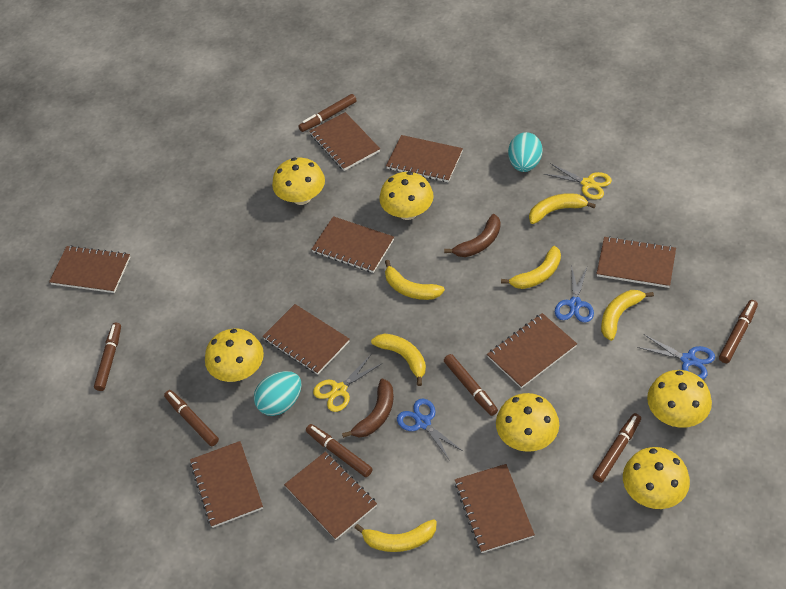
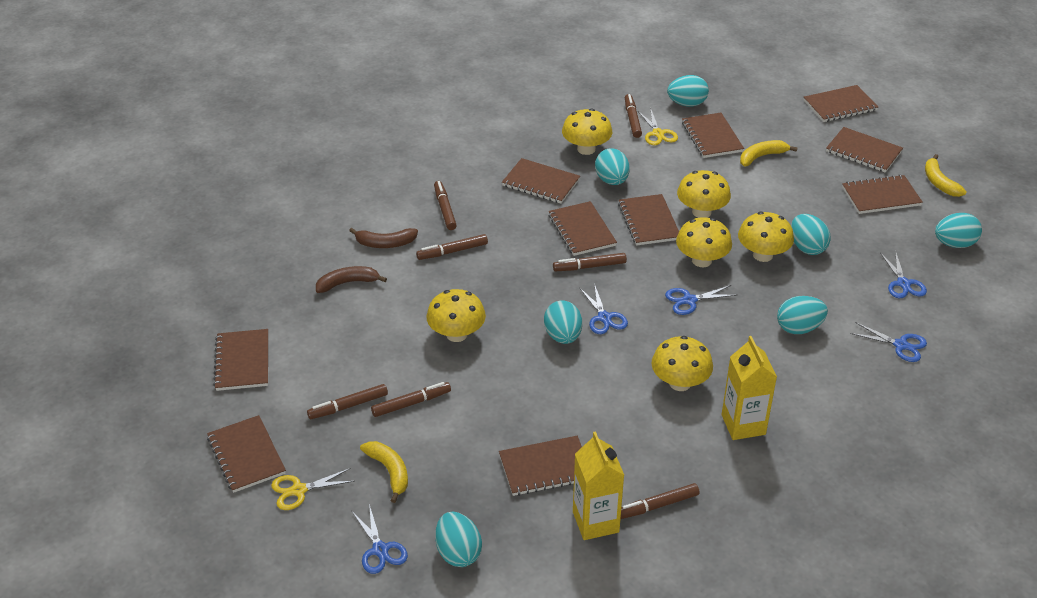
blue scissors: 3 -> 5
turquoise egg: 2 -> 7
yellow banana: 6 -> 3
yellow carton: 0 -> 2

